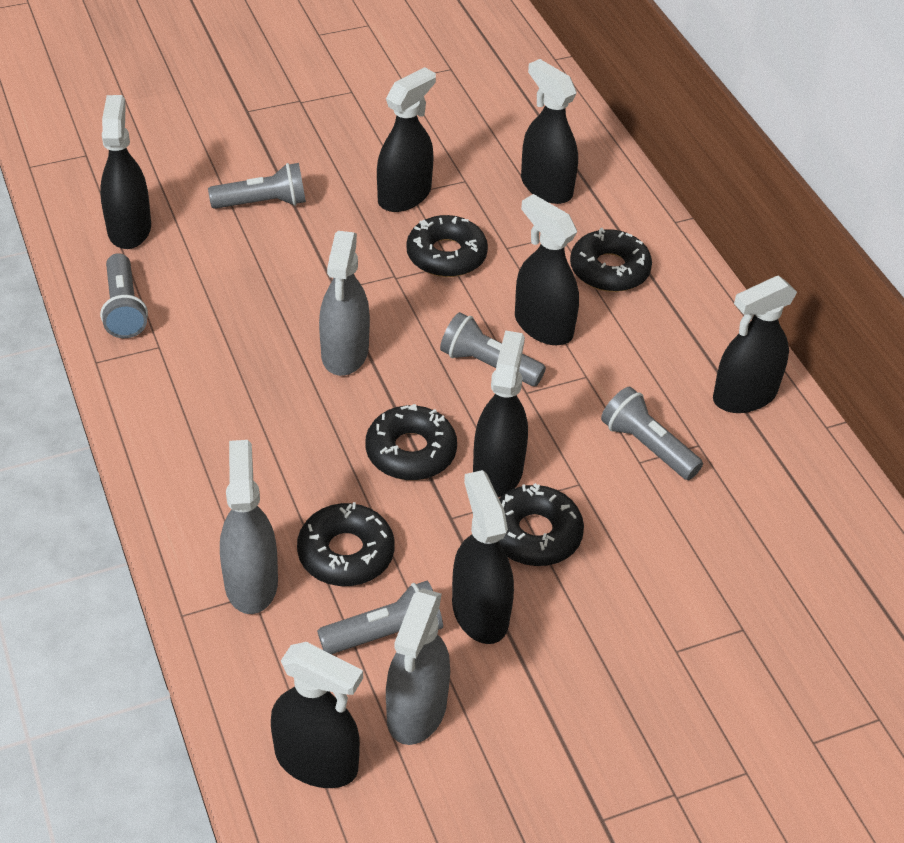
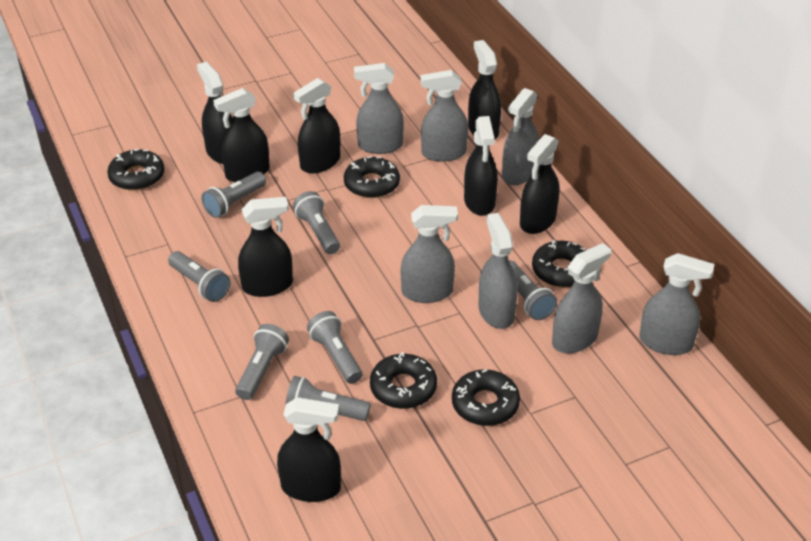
grey flashlight: 5 -> 7
grey spray bottle: 3 -> 7

